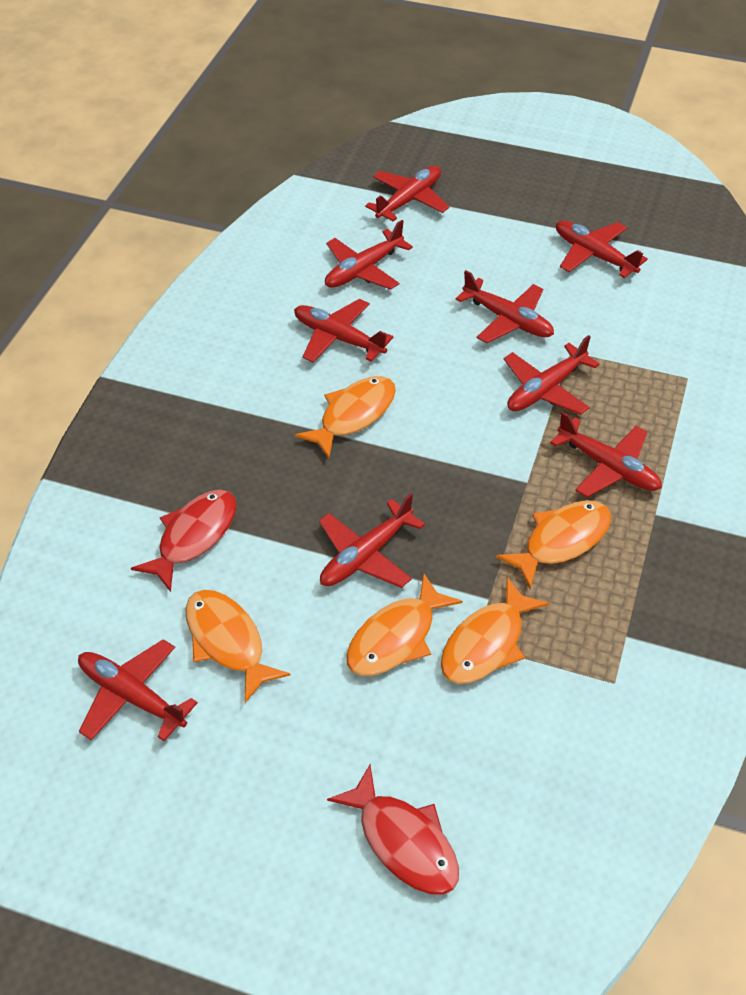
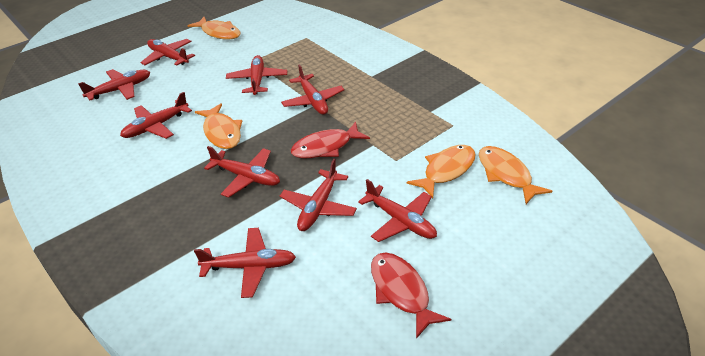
orange fish: 5 -> 4

